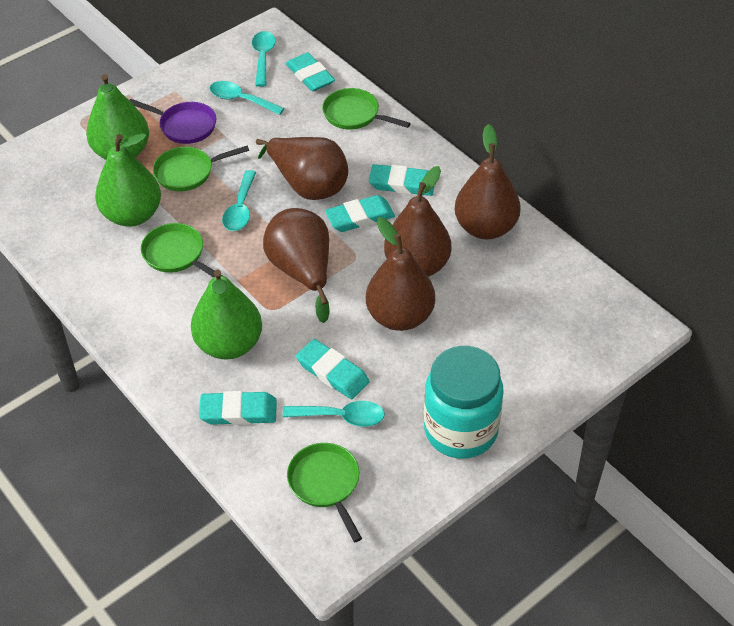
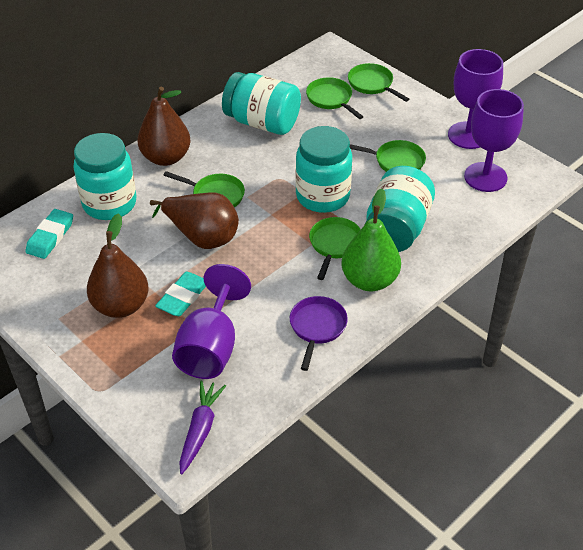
brown pear: 5 -> 3
green pan: 4 -> 5
green pear: 3 -> 1
purple carrot: 0 -> 1
purple goblet: 0 -> 3
turquoise eraser: 5 -> 2
turquoise jar: 1 -> 4
turquoise spoon: 4 -> 0

